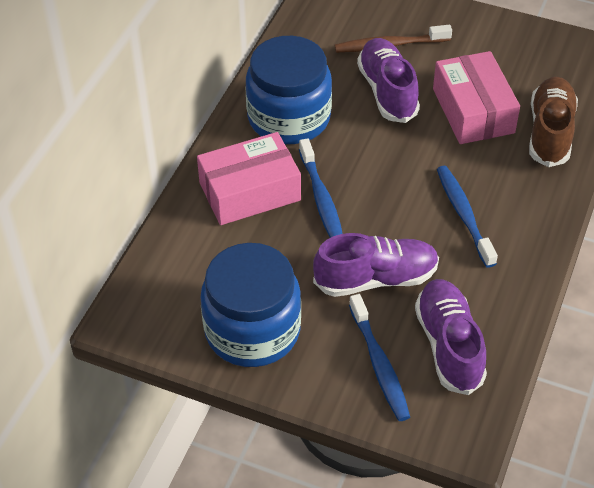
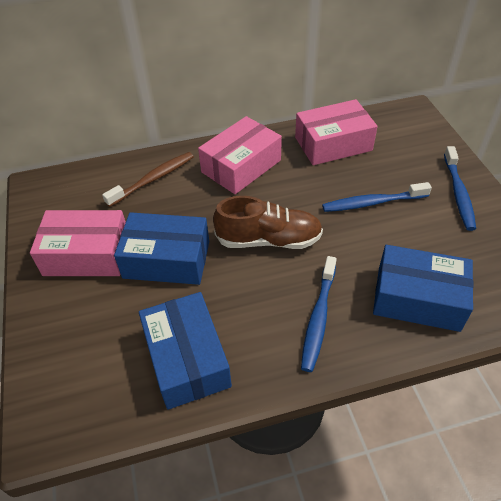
blue box: 0 -> 3
blue jar: 2 -> 0
pink box: 2 -> 3
purple shoe: 3 -> 0

